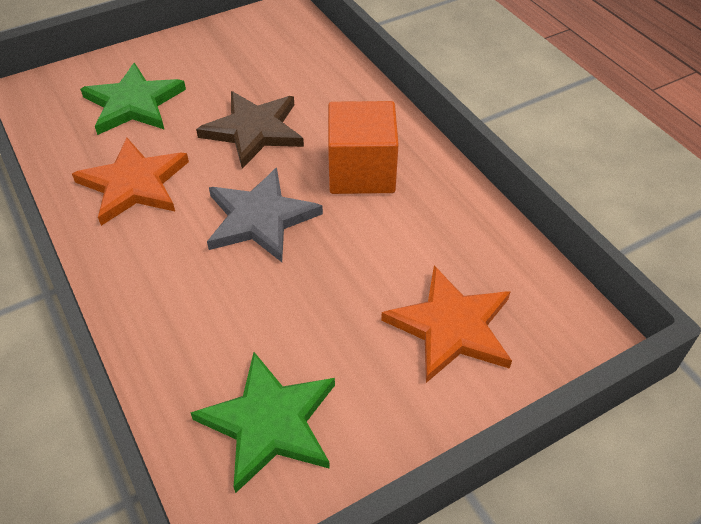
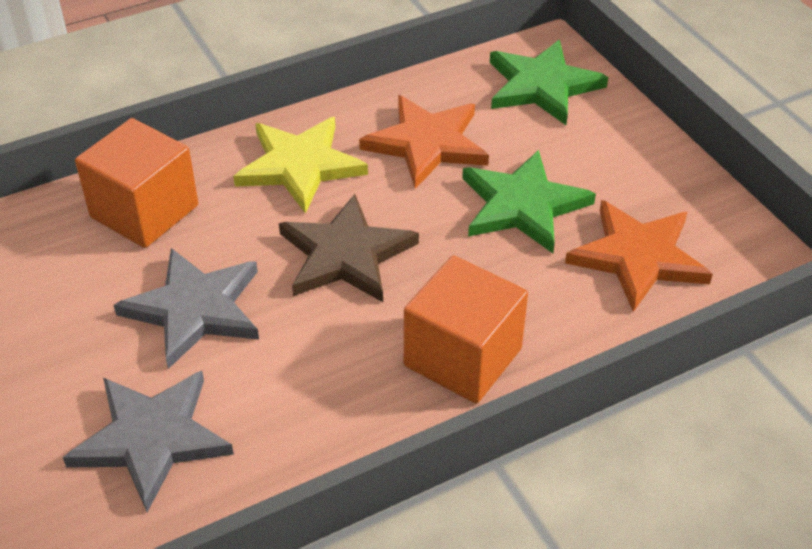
grey star: 1 -> 2
orange cube: 1 -> 2
yellow star: 0 -> 1

